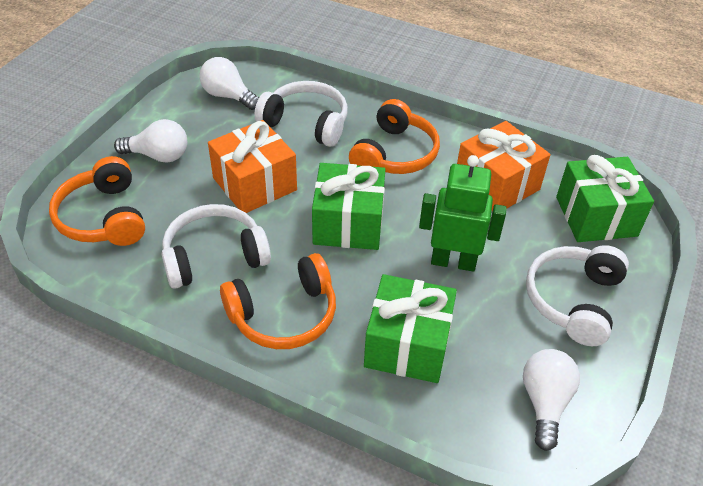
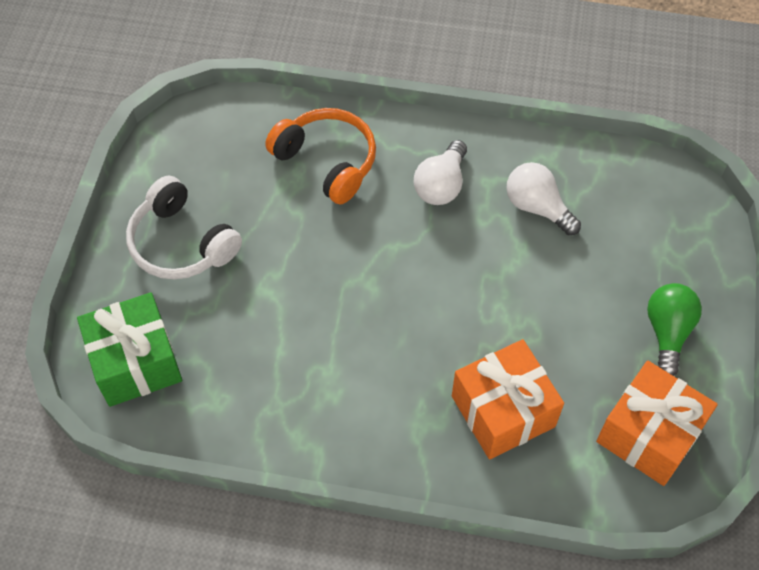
green gift: 3 -> 1
green light bulb: 0 -> 1
green robot: 1 -> 0
orange headphones: 3 -> 1
white headphones: 3 -> 1
white light bulb: 3 -> 2

